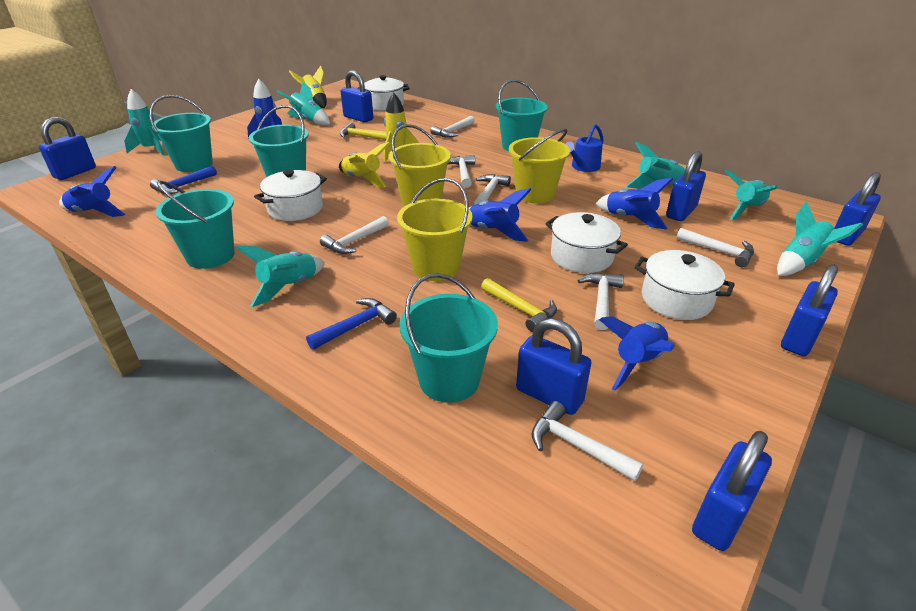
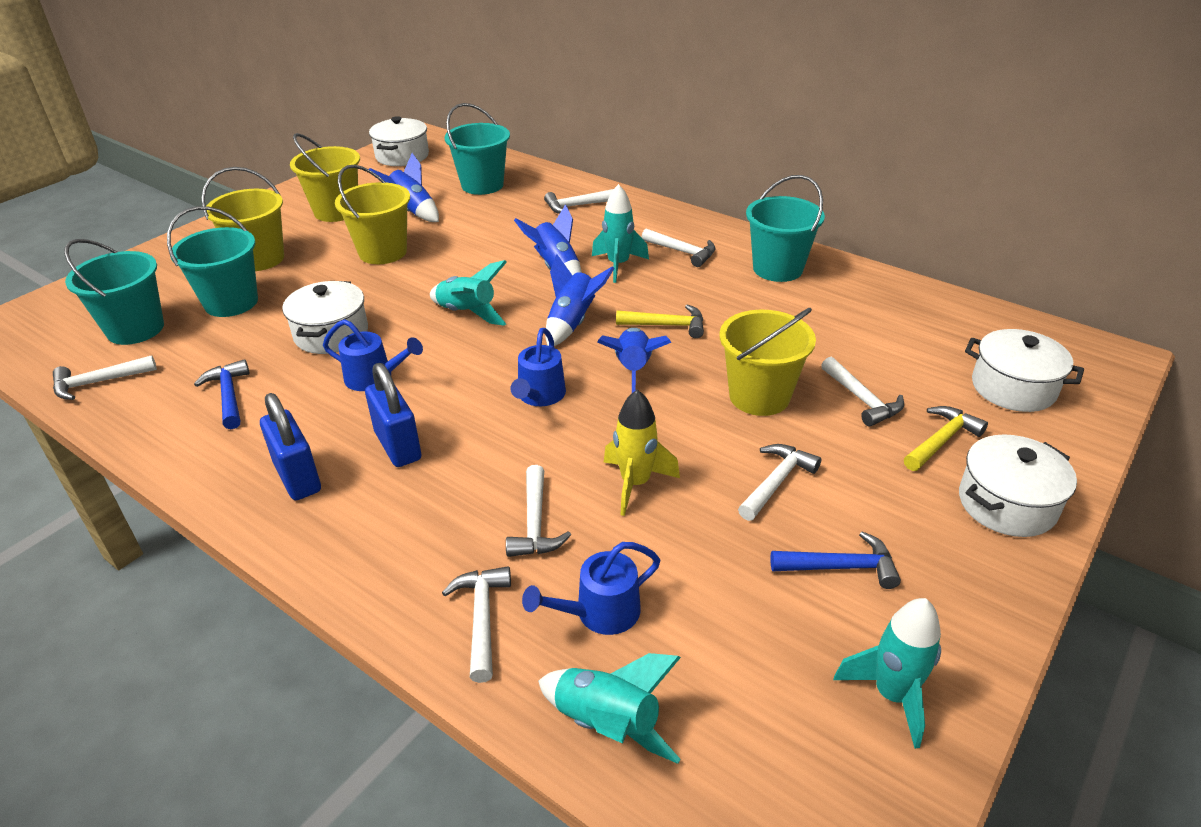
blue padlock: 7 -> 2
blue rocket: 5 -> 4
blue watering can: 1 -> 3
turquoise bucket: 5 -> 4
turquoise rocket: 6 -> 4
yellow bucket: 3 -> 4
yellow rocket: 3 -> 1

